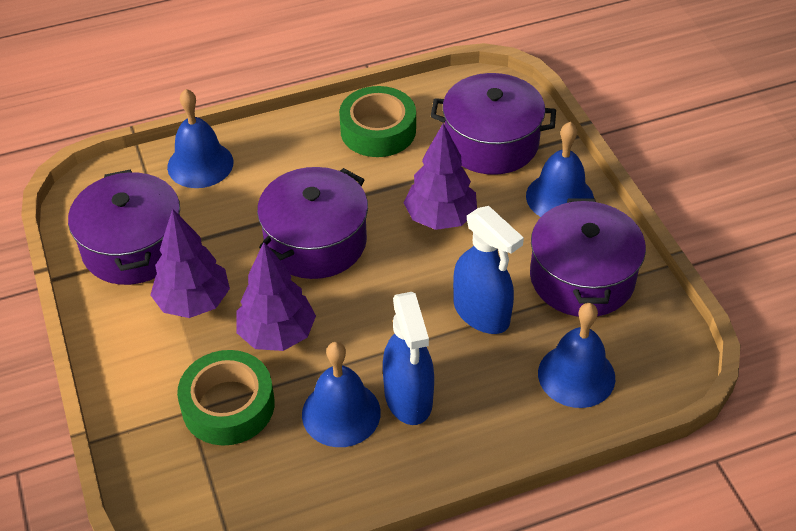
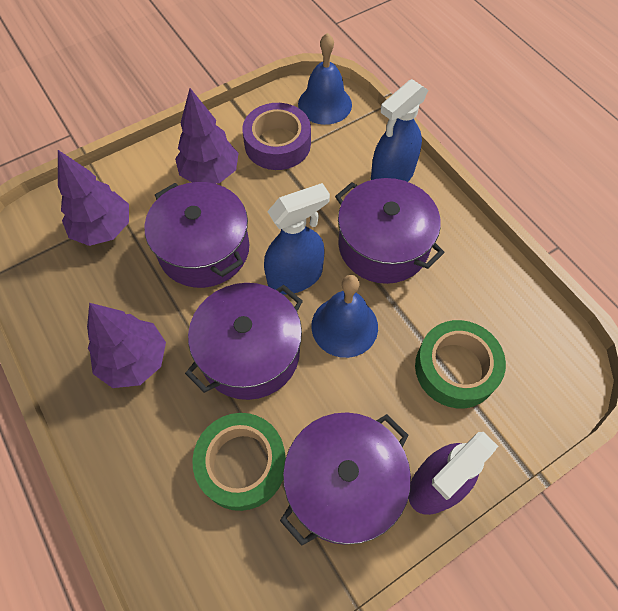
blue bell: 4 -> 2
purple spray bottle: 0 -> 1
purple tape: 0 -> 1

